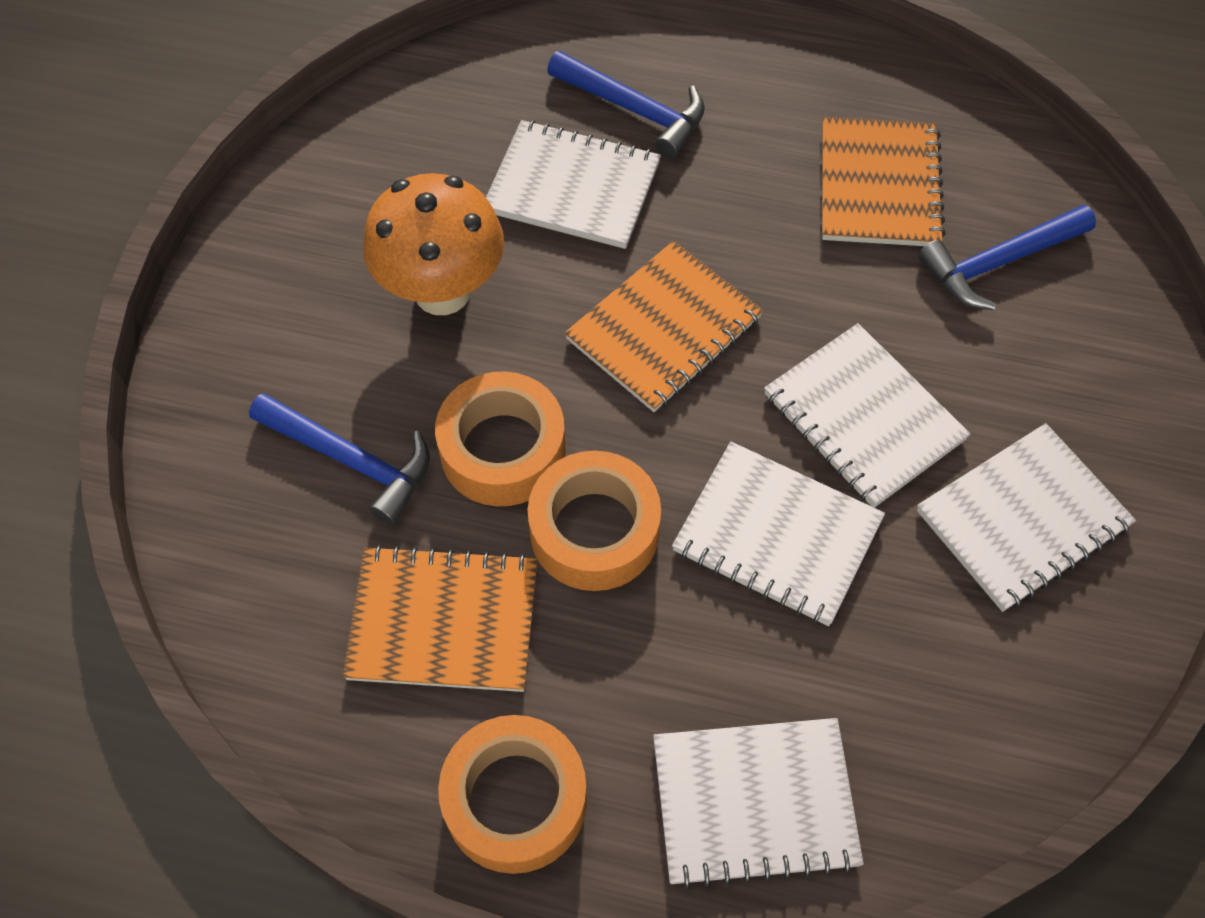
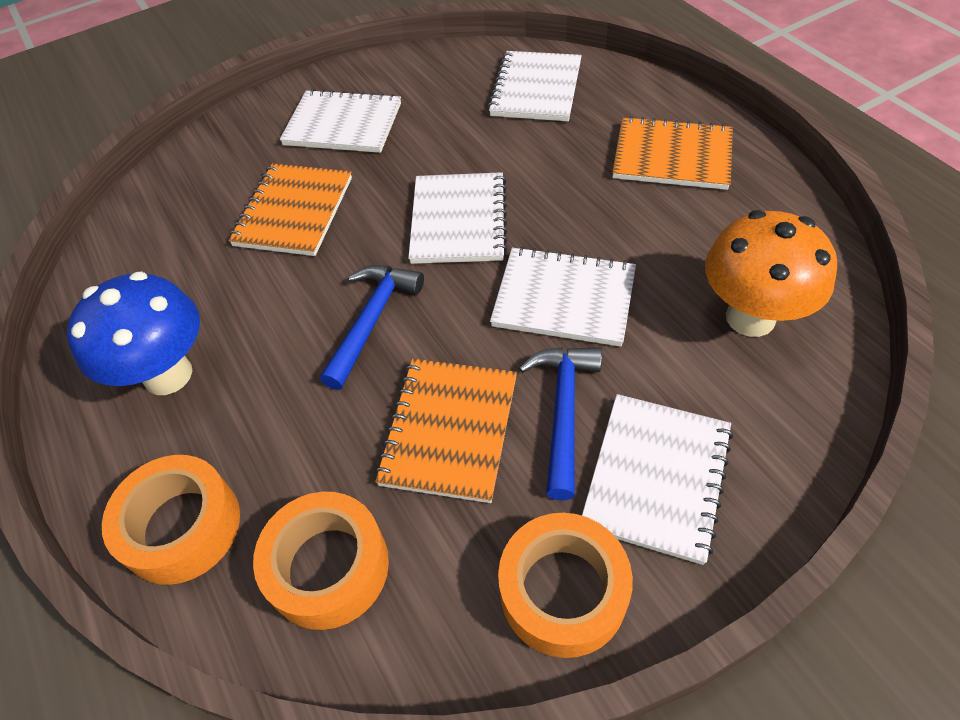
blue hammer: 3 -> 2
blue mushroom: 0 -> 1

